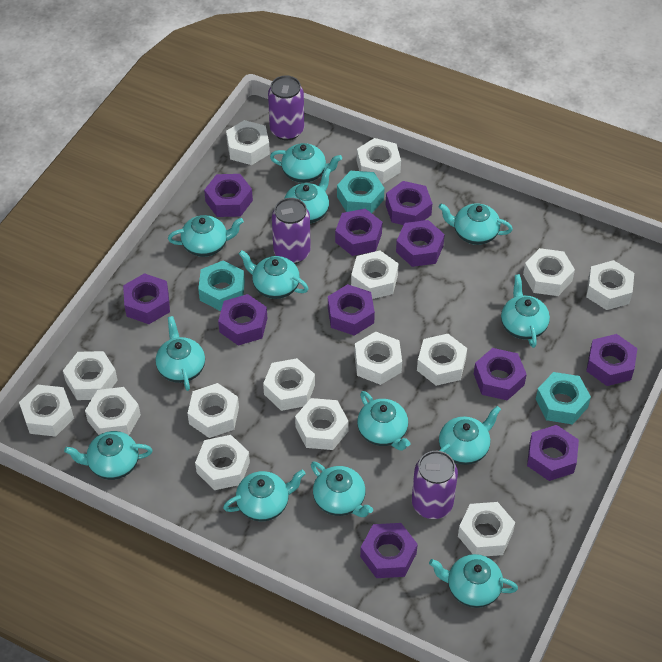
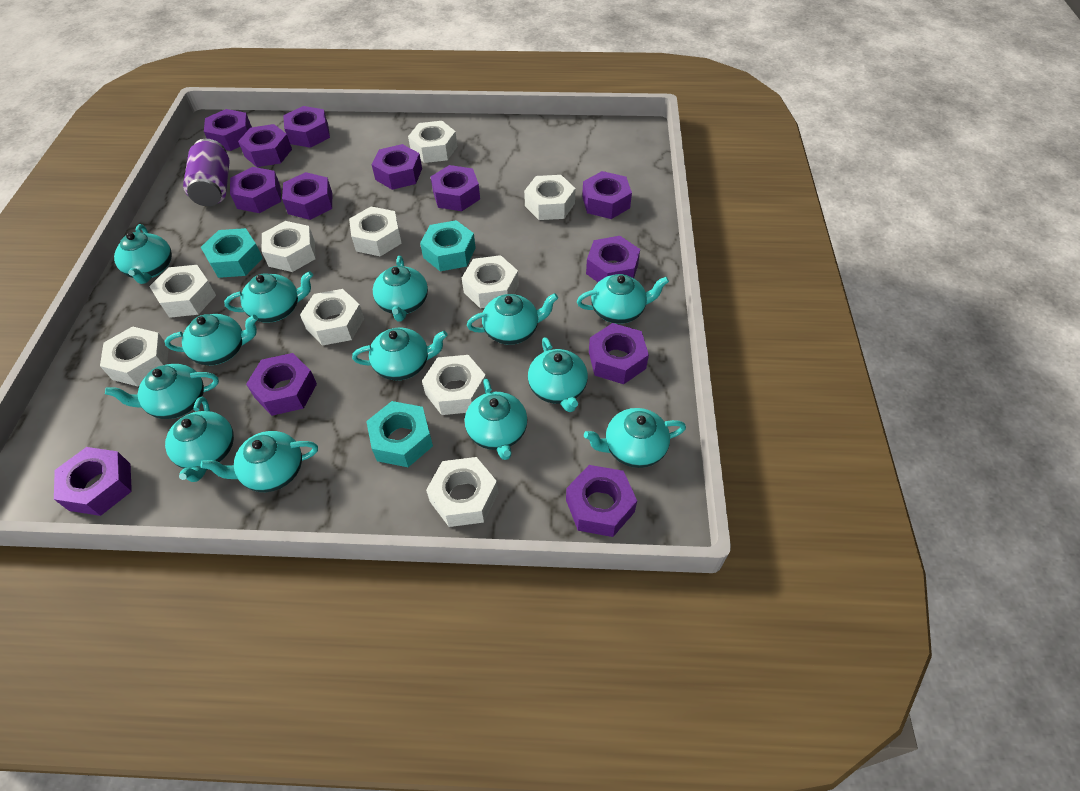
purple can: 3 -> 1
purple nut: 11 -> 13
white nut: 15 -> 10

